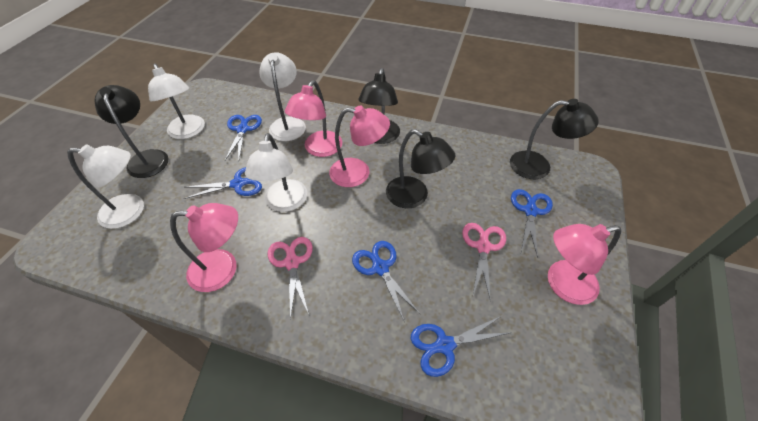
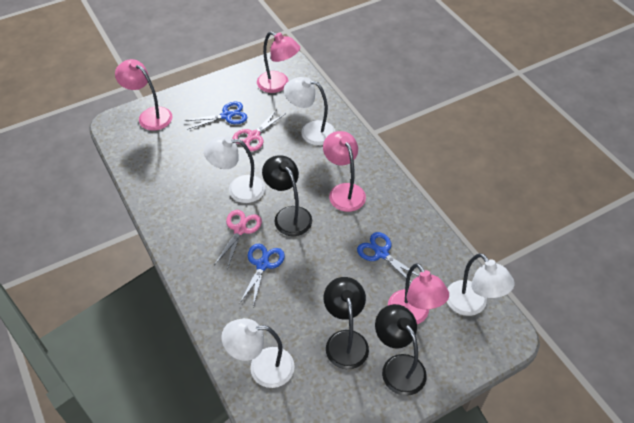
black lamp: 4 -> 3
blue scissors: 5 -> 3

